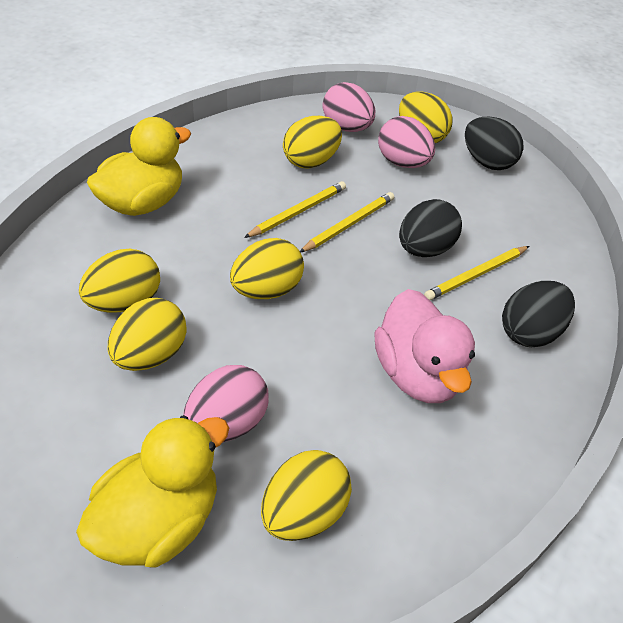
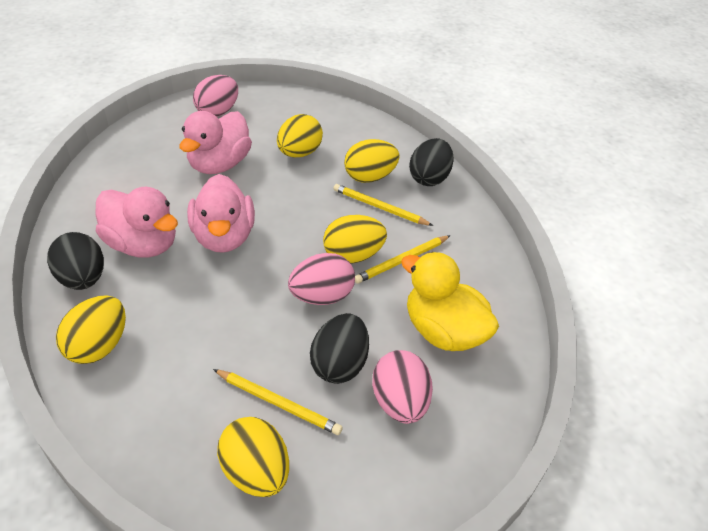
pink duck: 1 -> 3
yellow duck: 2 -> 1
yellow egg: 6 -> 5

